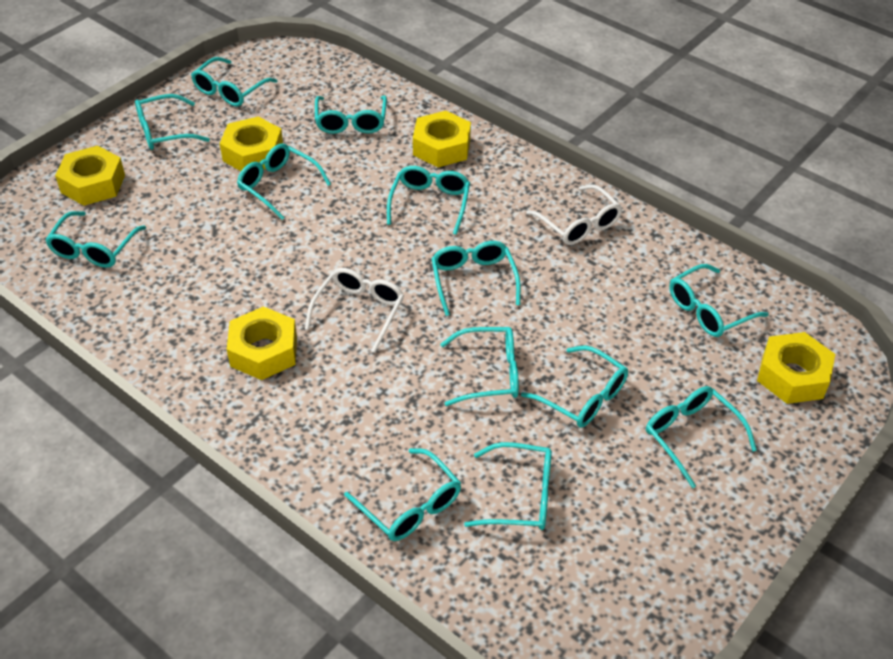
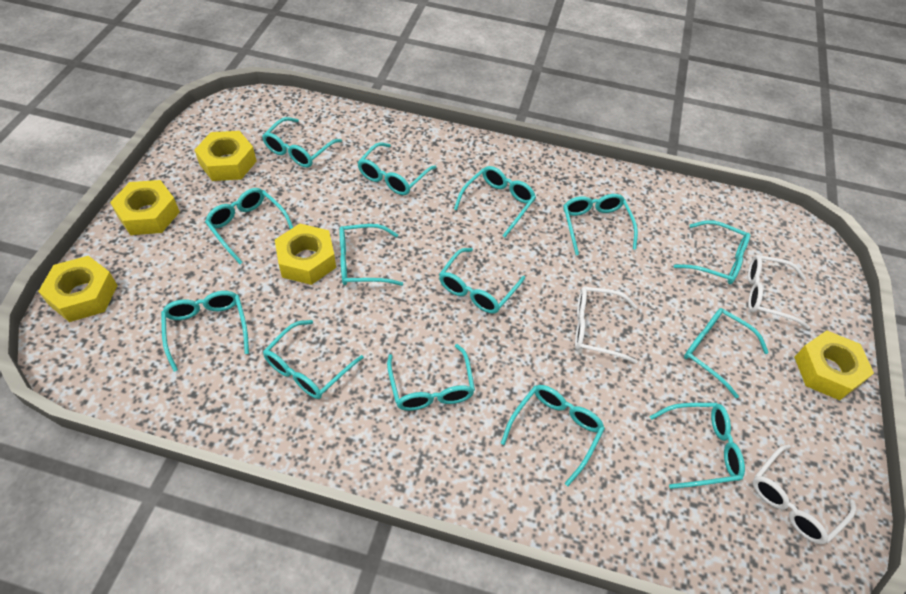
turquoise glasses: 13 -> 14
white glasses: 2 -> 3

